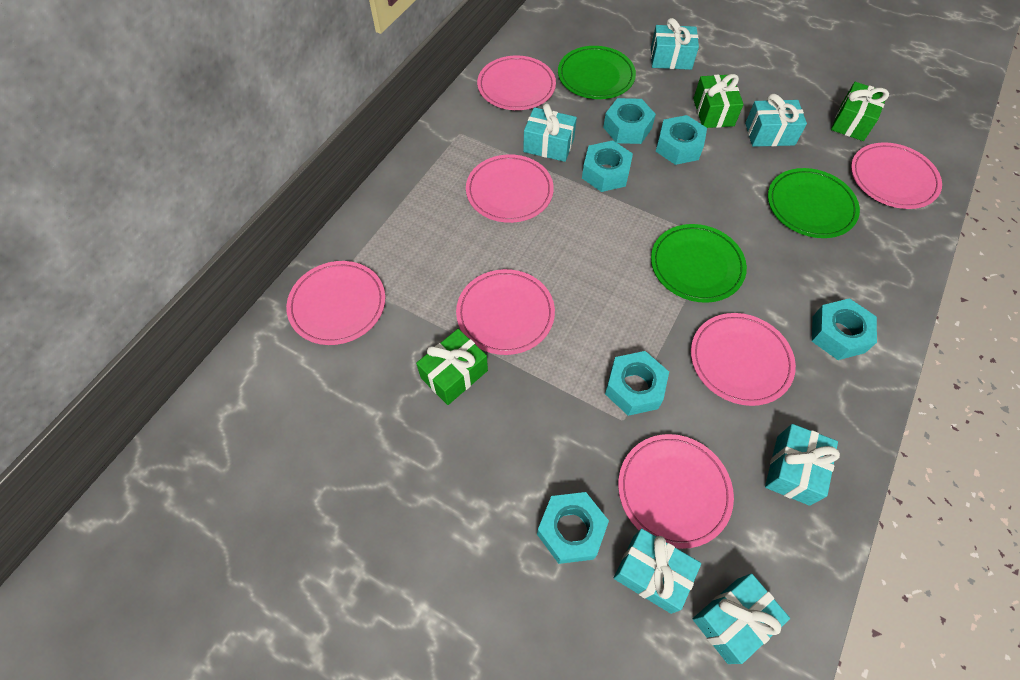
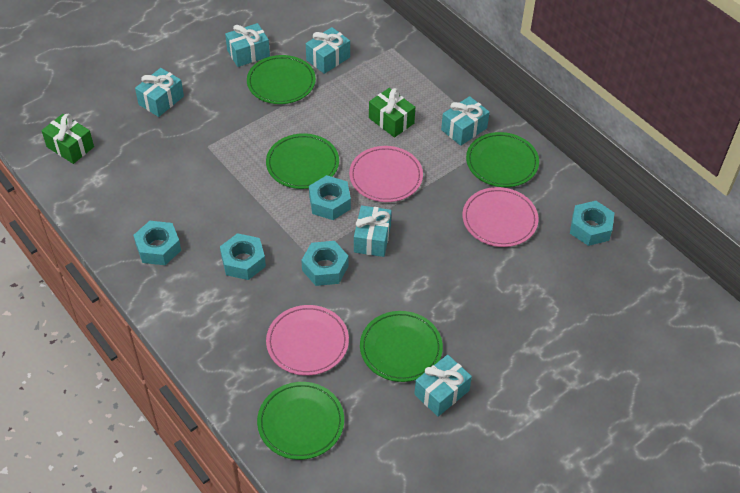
green gift: 3 -> 2
green plate: 3 -> 5
pink plate: 7 -> 3
turquoise nut: 6 -> 5

